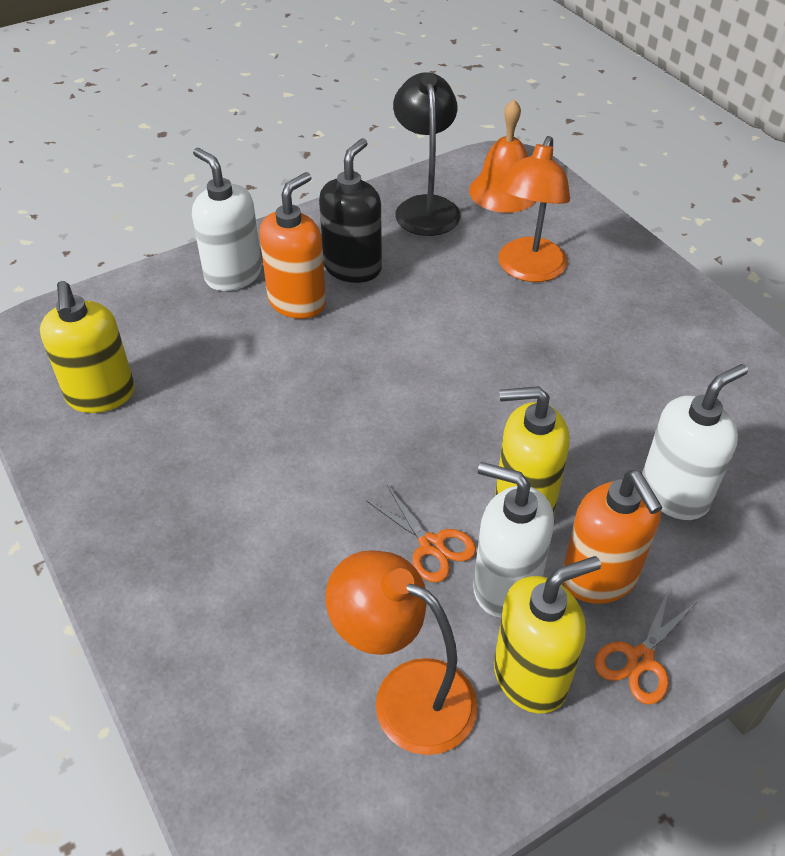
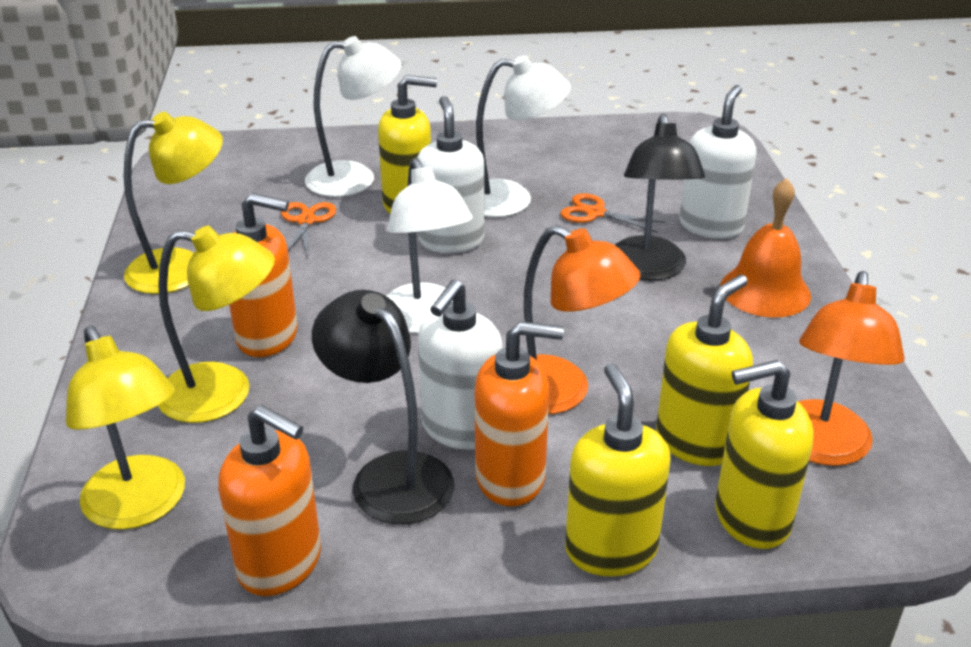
black lamp: 1 -> 2
black soap dispenser: 1 -> 0
orange soap dispenser: 2 -> 3
white lamp: 0 -> 3
yellow lamp: 0 -> 3
yellow soap dispenser: 3 -> 4

